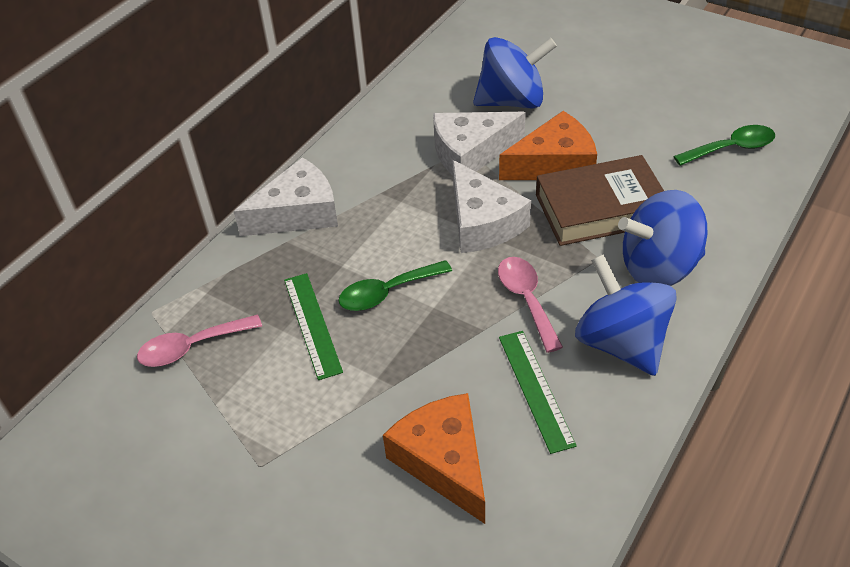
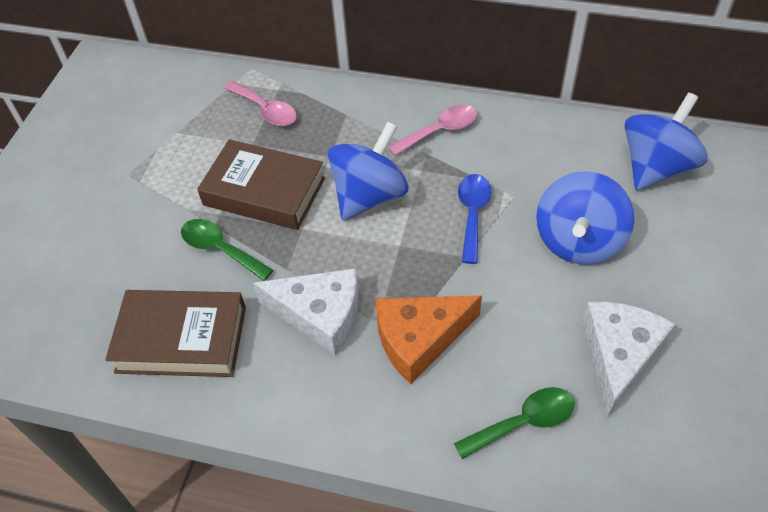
blue spoon: 0 -> 1
brown book: 1 -> 2
green ruler: 2 -> 0
orange cheese: 2 -> 1
white cheese: 3 -> 2

